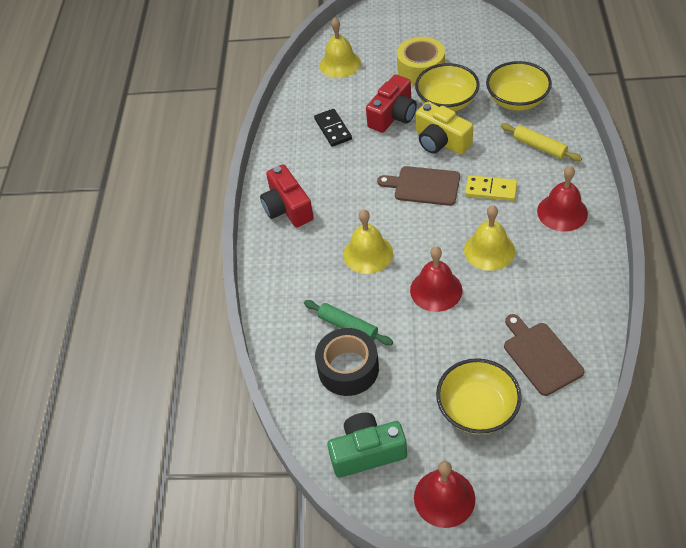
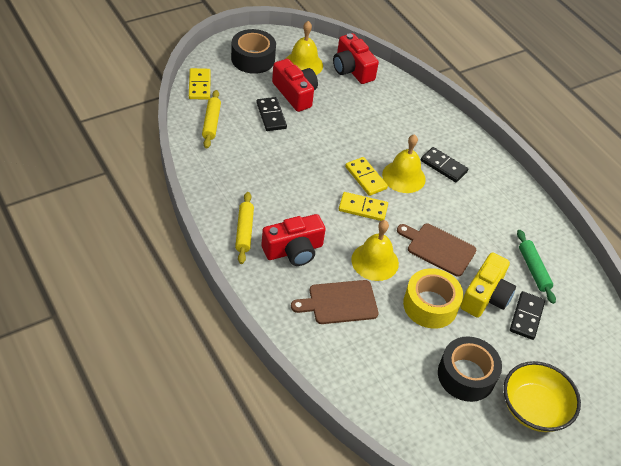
black domino: 1 -> 3
black tape: 1 -> 2
green camera: 1 -> 0
red bell: 3 -> 0
red camera: 2 -> 3
yellow bowl: 3 -> 1
yellow domino: 1 -> 3
yellow rolling pin: 1 -> 2

